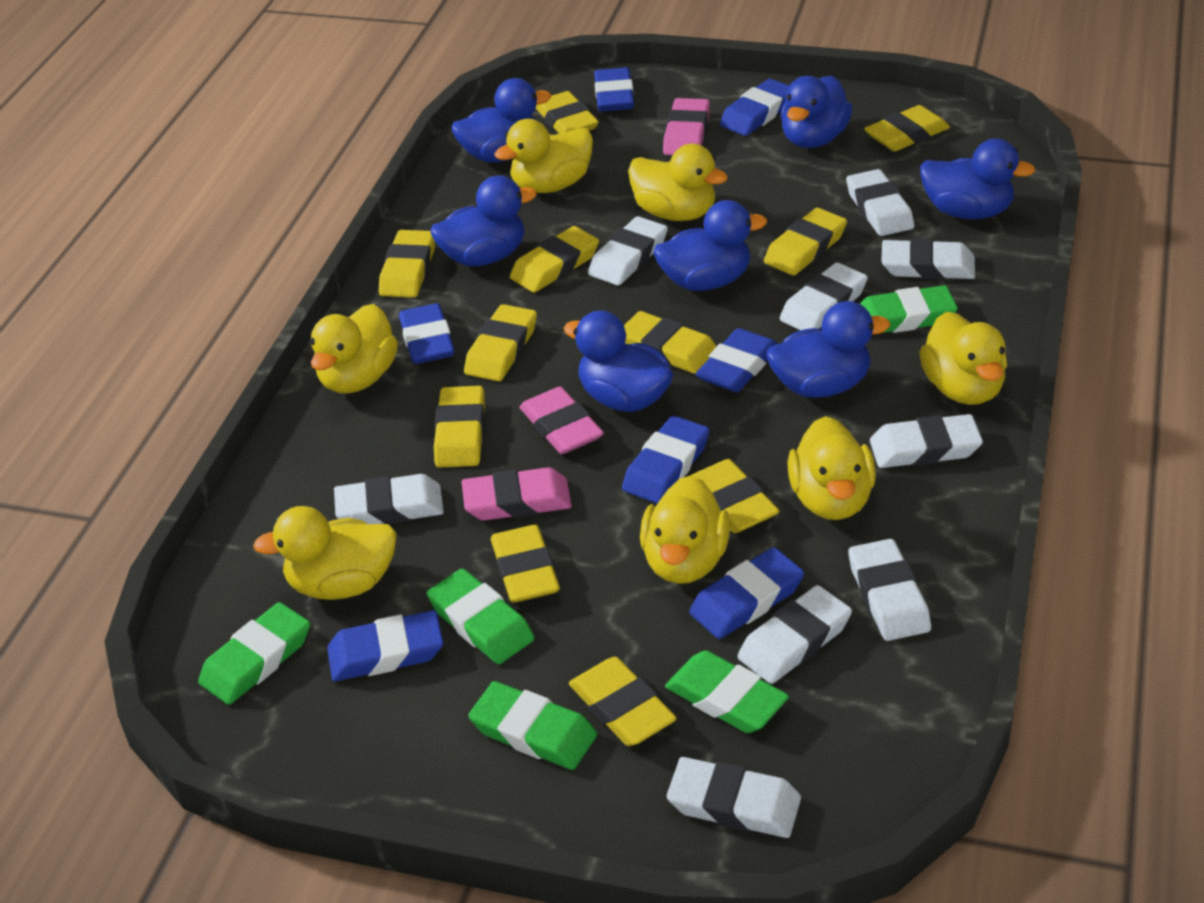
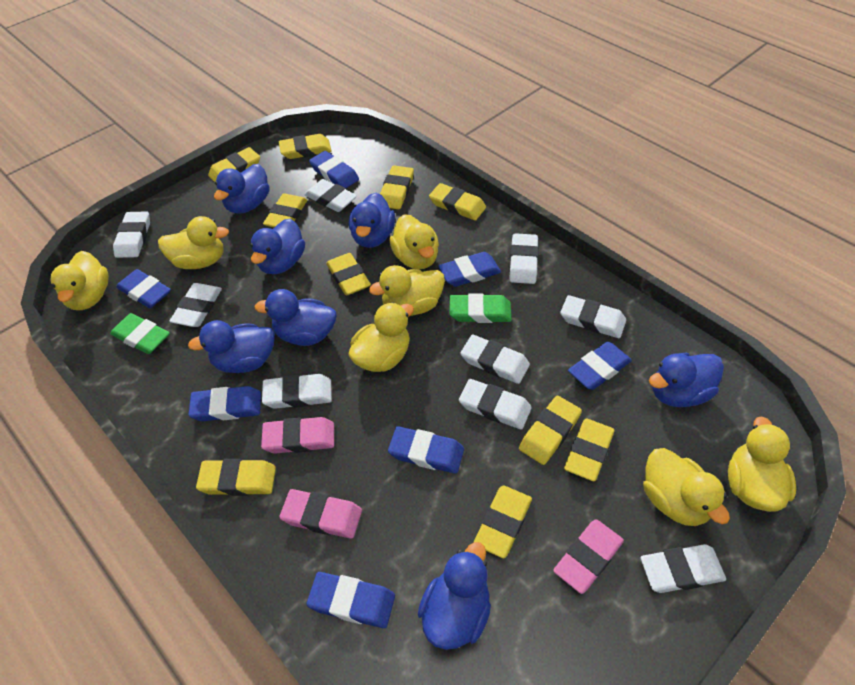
green eraser: 5 -> 2
yellow eraser: 11 -> 10

